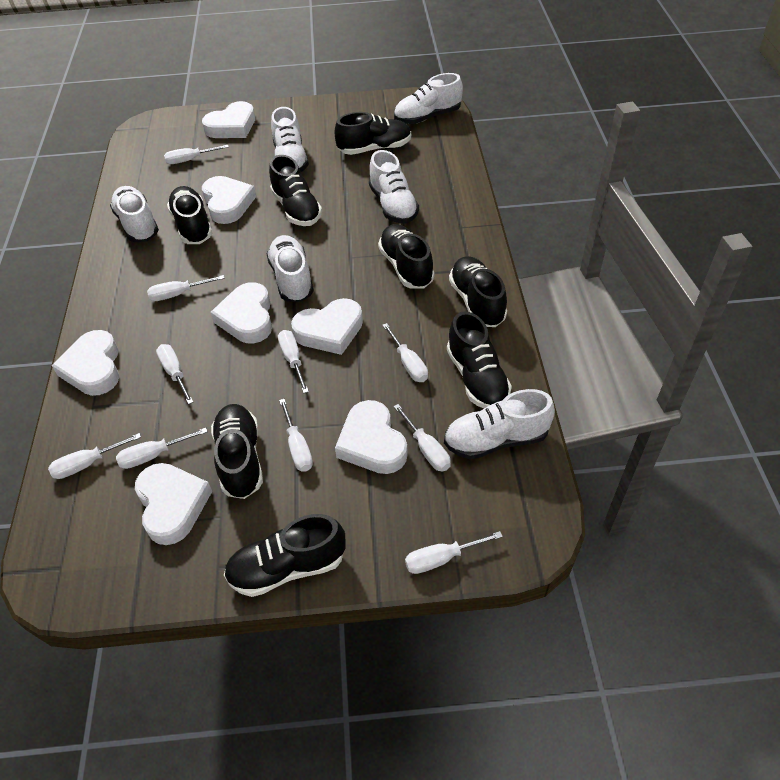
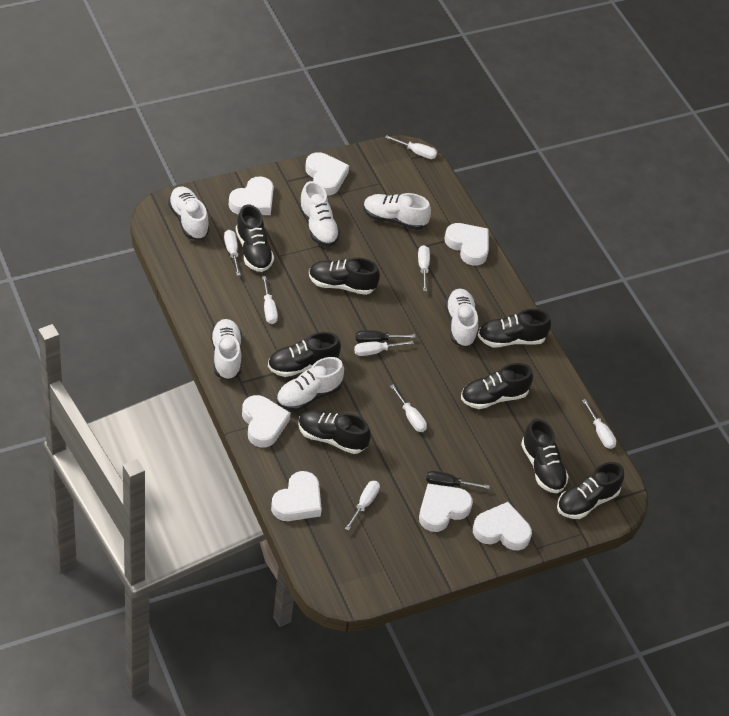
black screwdriver: 0 -> 2
white screwdriver: 10 -> 8

